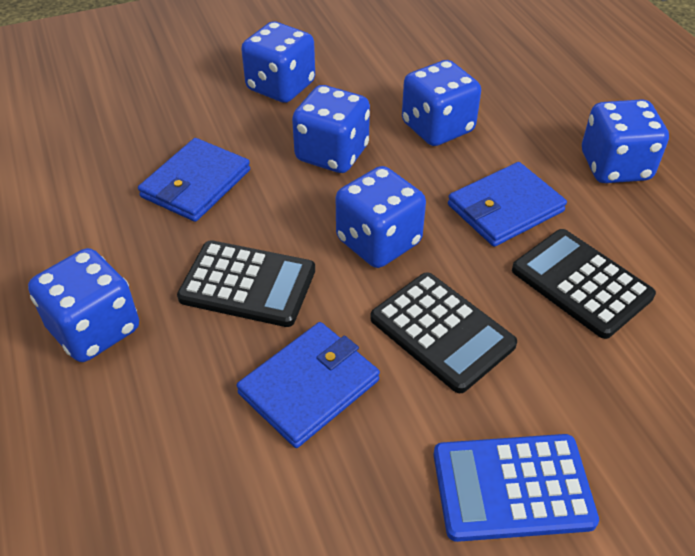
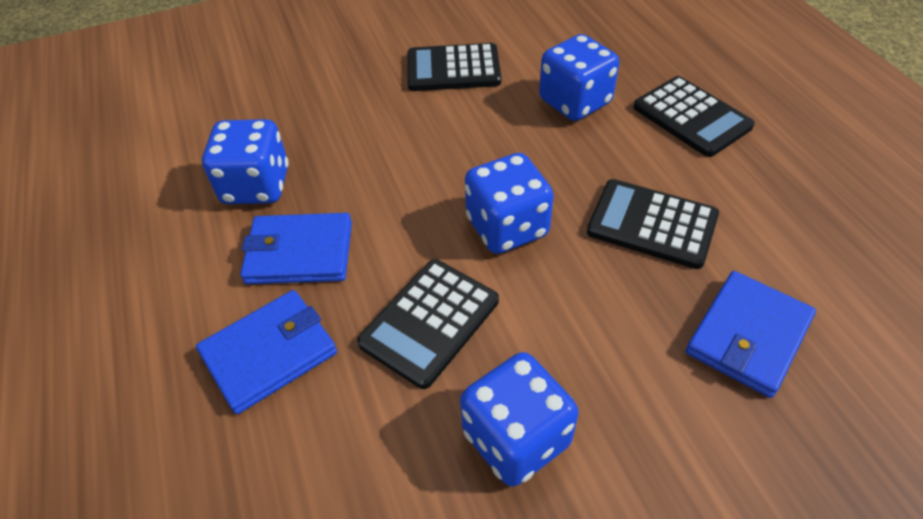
black calculator: 3 -> 4
blue calculator: 1 -> 0
blue dice: 6 -> 4

